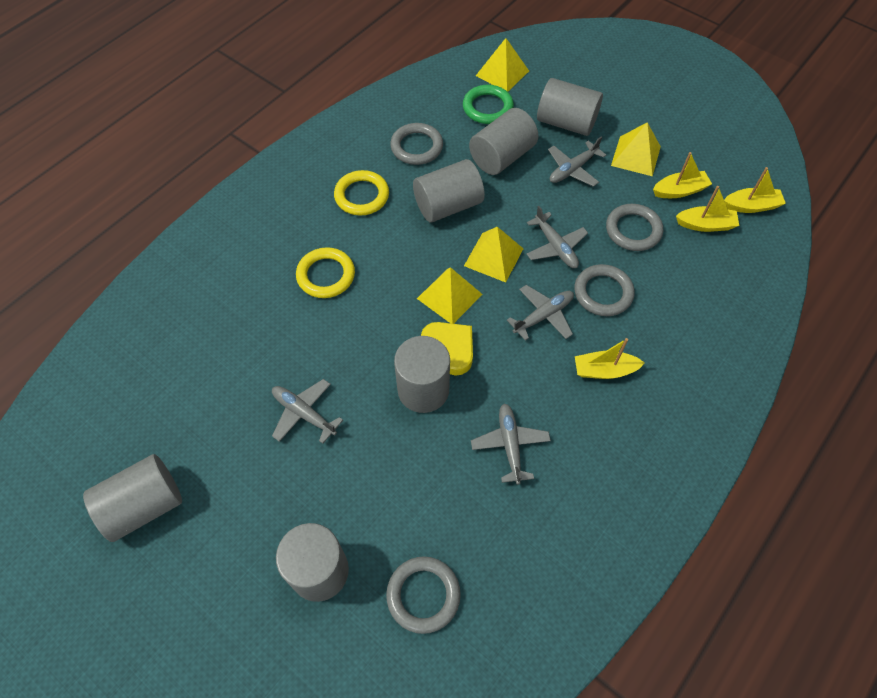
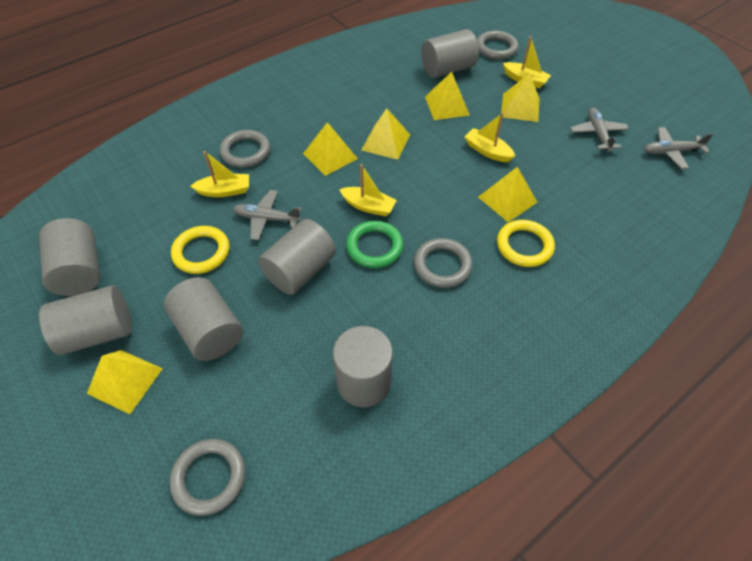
grey plane: 5 -> 3
yellow heart: 1 -> 0
yellow pyramid: 4 -> 6

